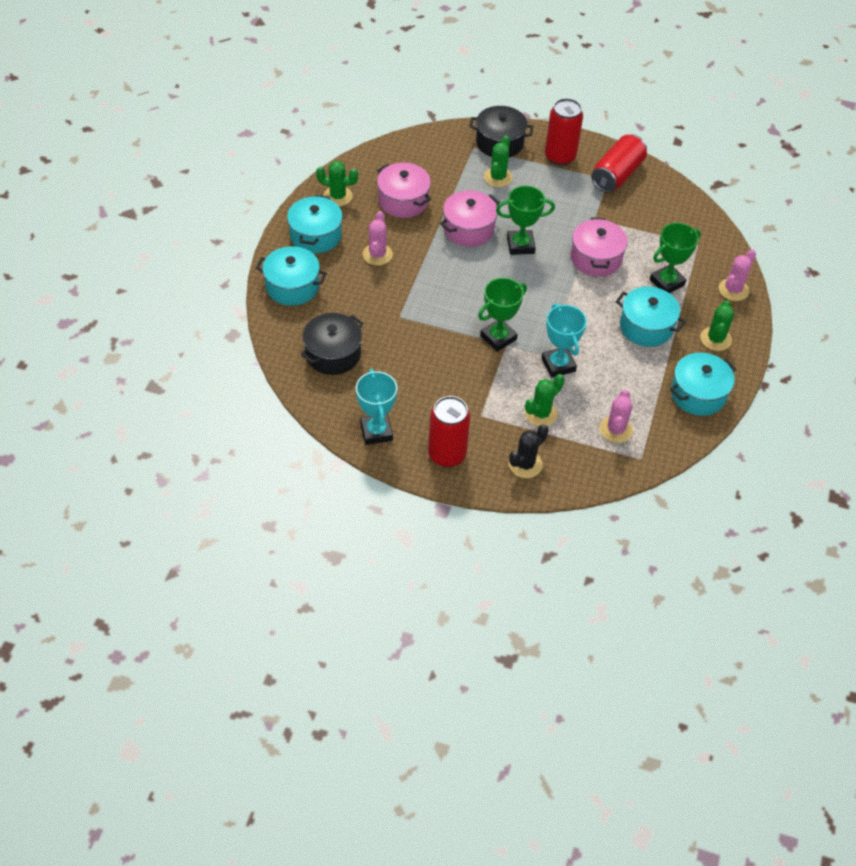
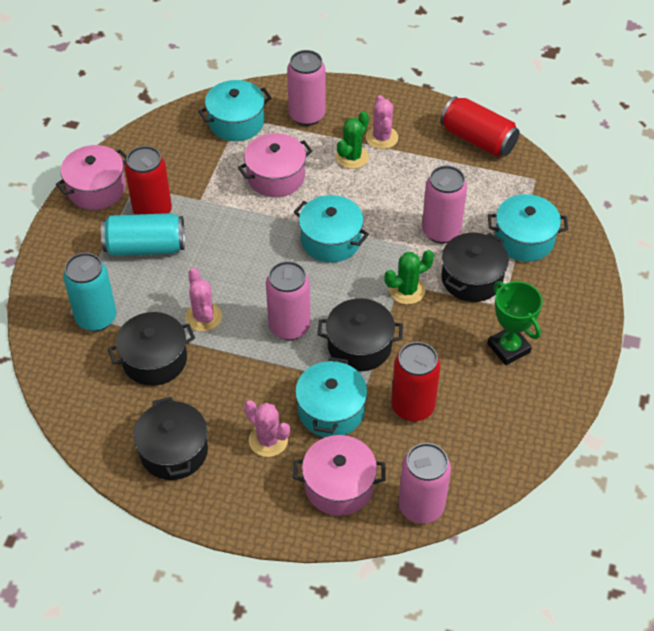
black cactus: 1 -> 0
black pot: 2 -> 4
green cactus: 4 -> 2
green trophy: 3 -> 1
pink can: 0 -> 4
turquoise can: 0 -> 2
turquoise trophy: 2 -> 0

